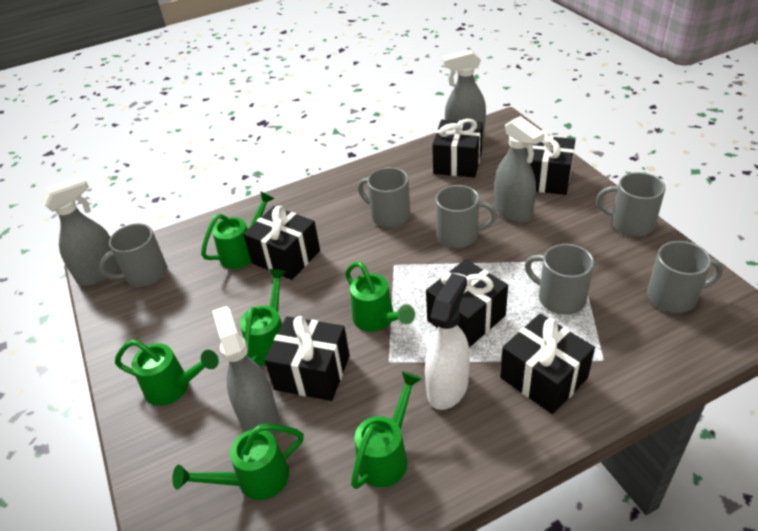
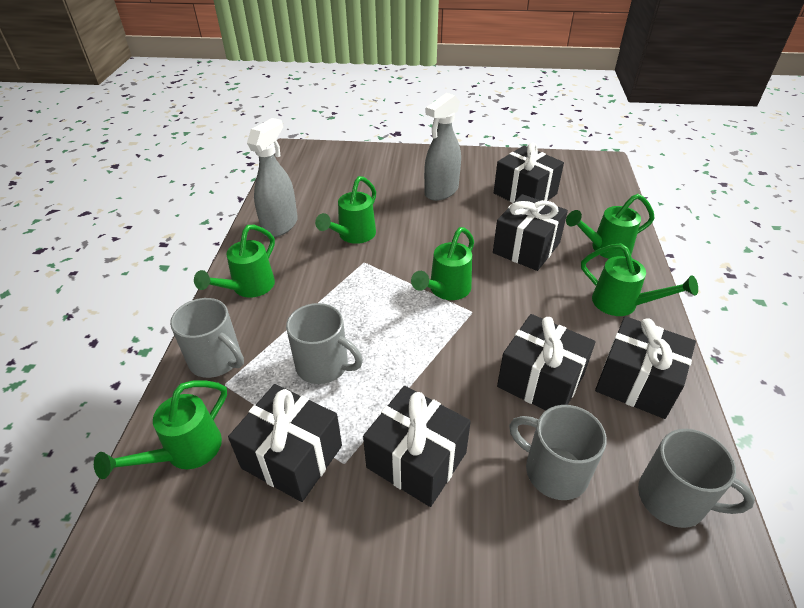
grey mug: 6 -> 4
grey spray bottle: 4 -> 2
white spray bottle: 1 -> 0

